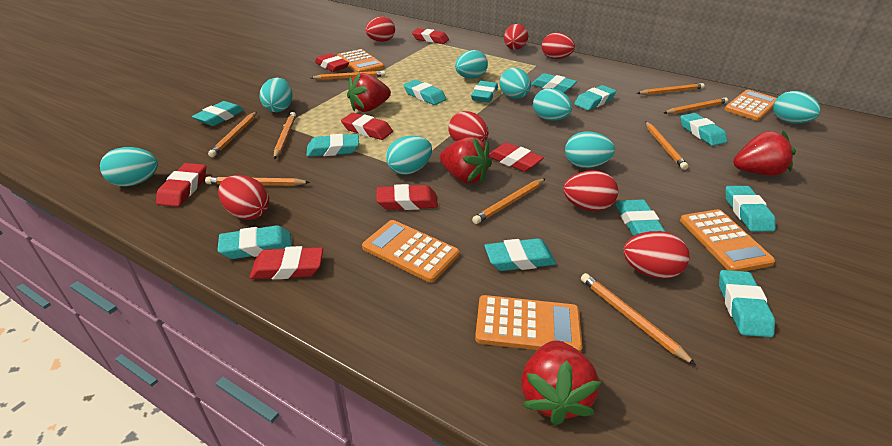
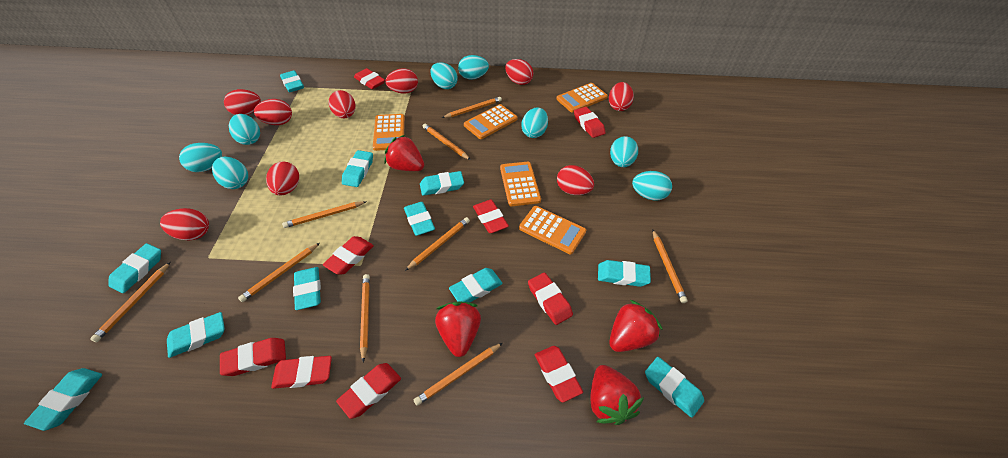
red egg: 7 -> 9
red eraser: 7 -> 9
turquoise eraser: 12 -> 11

